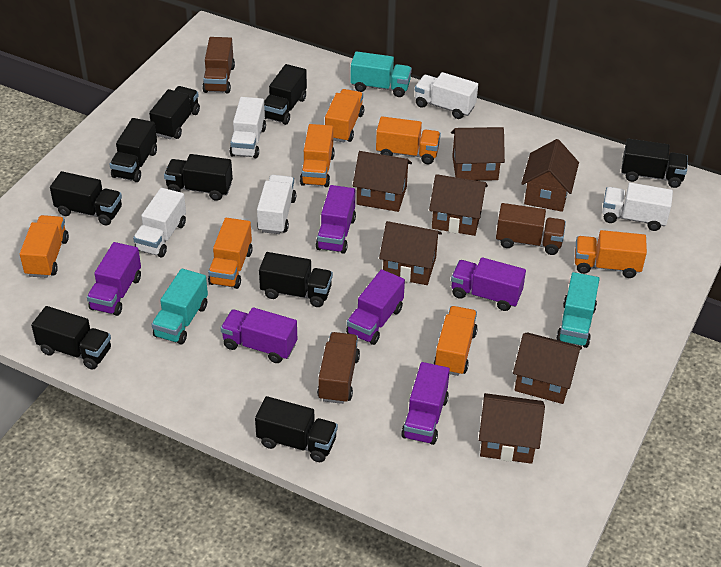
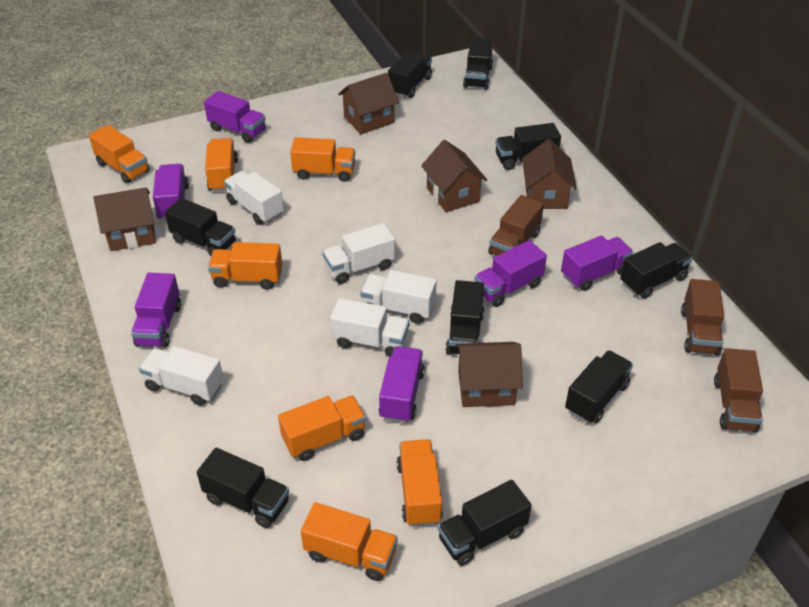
brown house: 7 -> 5
turquoise truck: 3 -> 0

